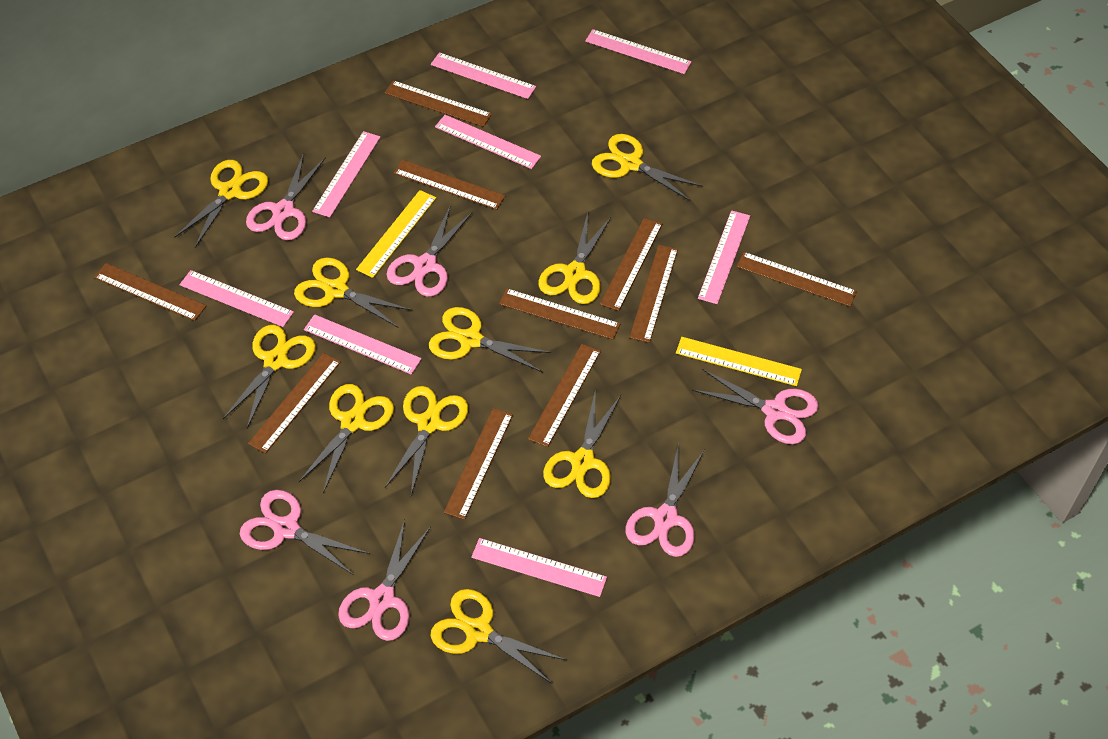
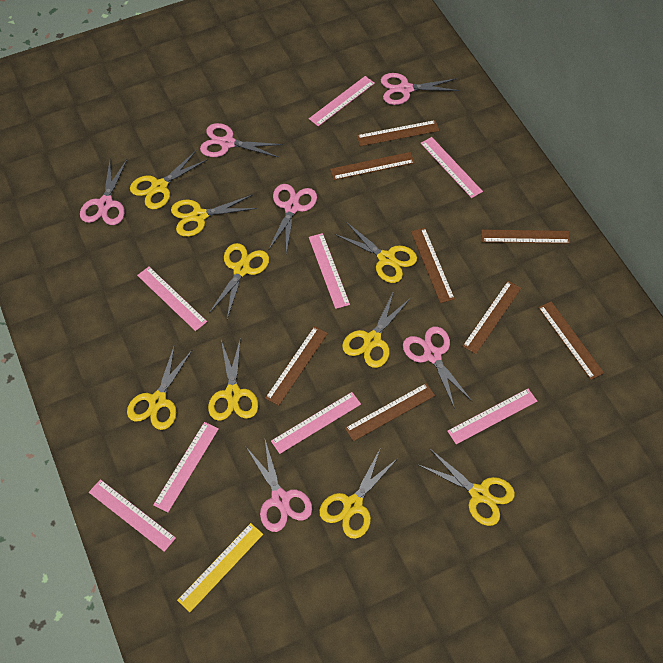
brown ruler: 10 -> 8
yellow ruler: 2 -> 1
yellow scissors: 10 -> 9

